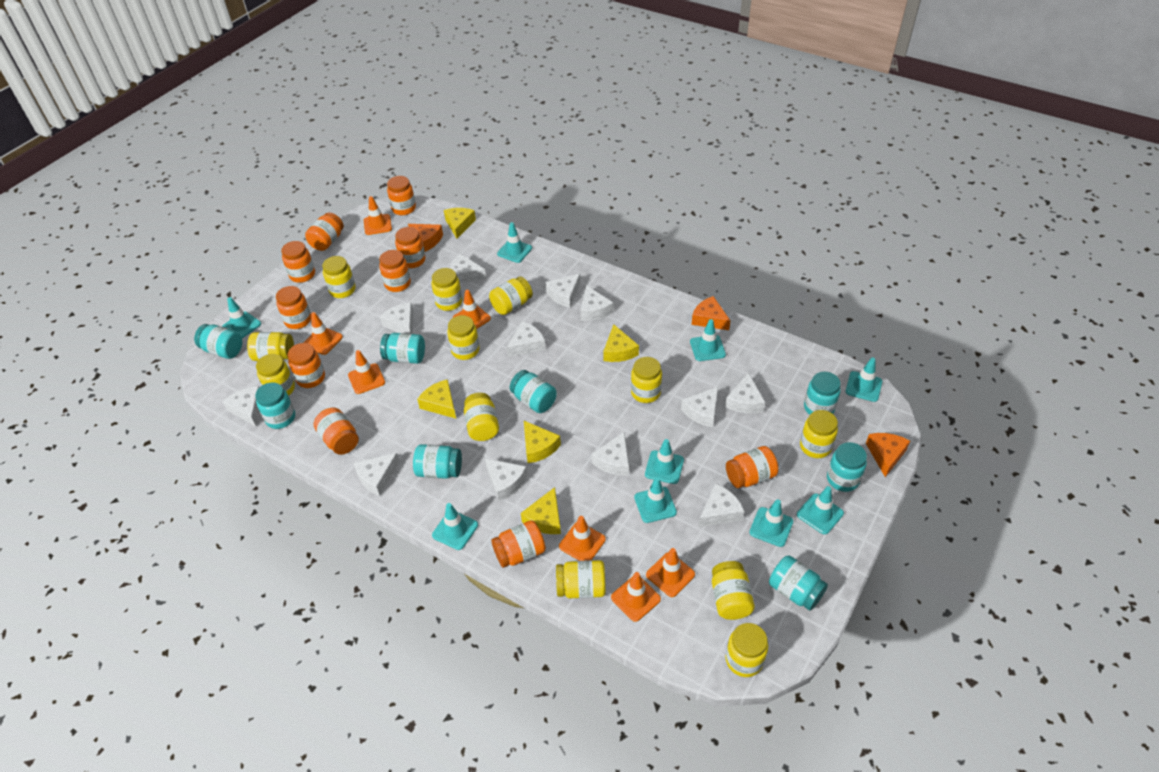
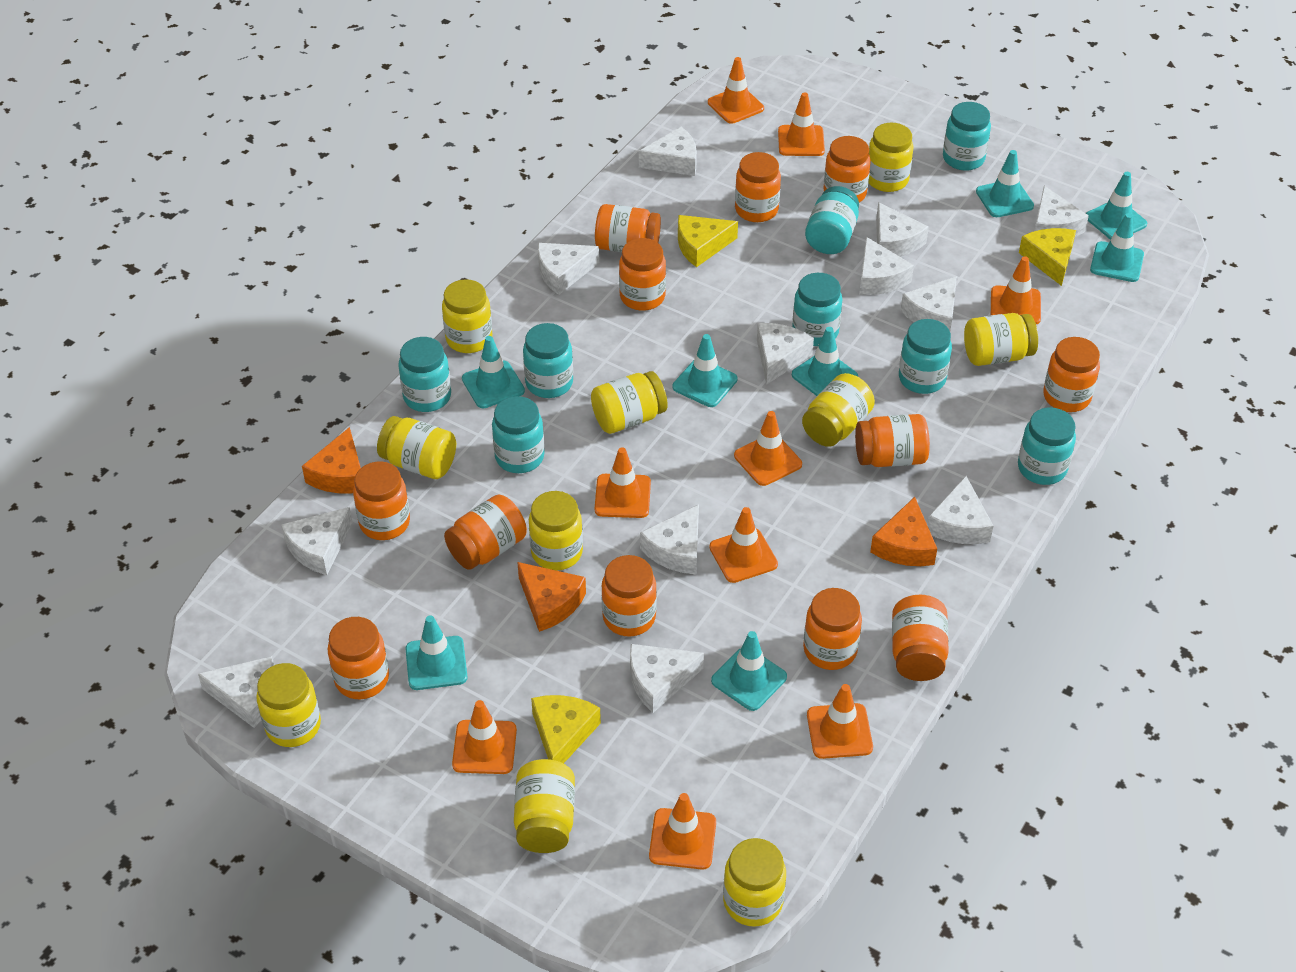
orange jar: 10 -> 12
orange traffic cone: 7 -> 9
turquoise traffic cone: 9 -> 8
yellow cheese: 5 -> 3
yellow jar: 12 -> 10

